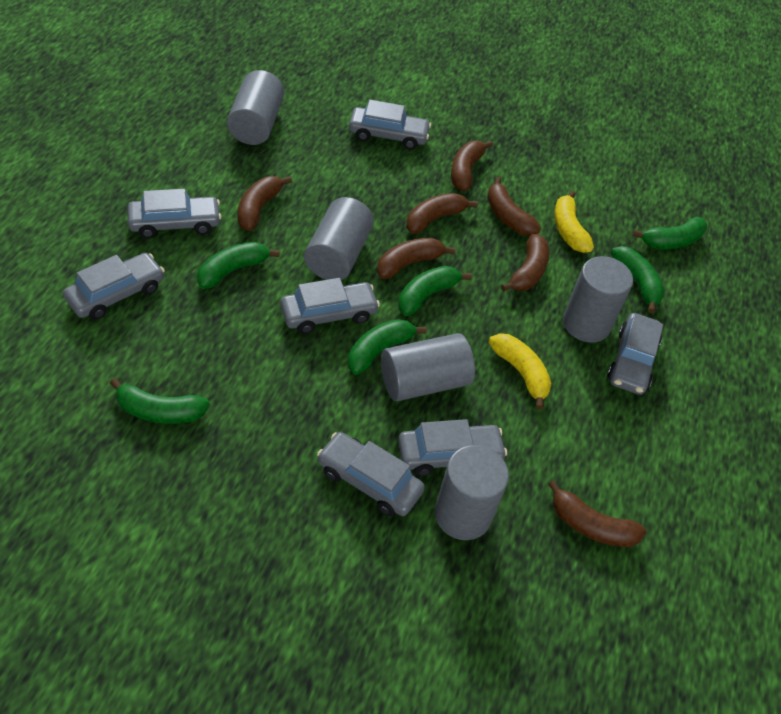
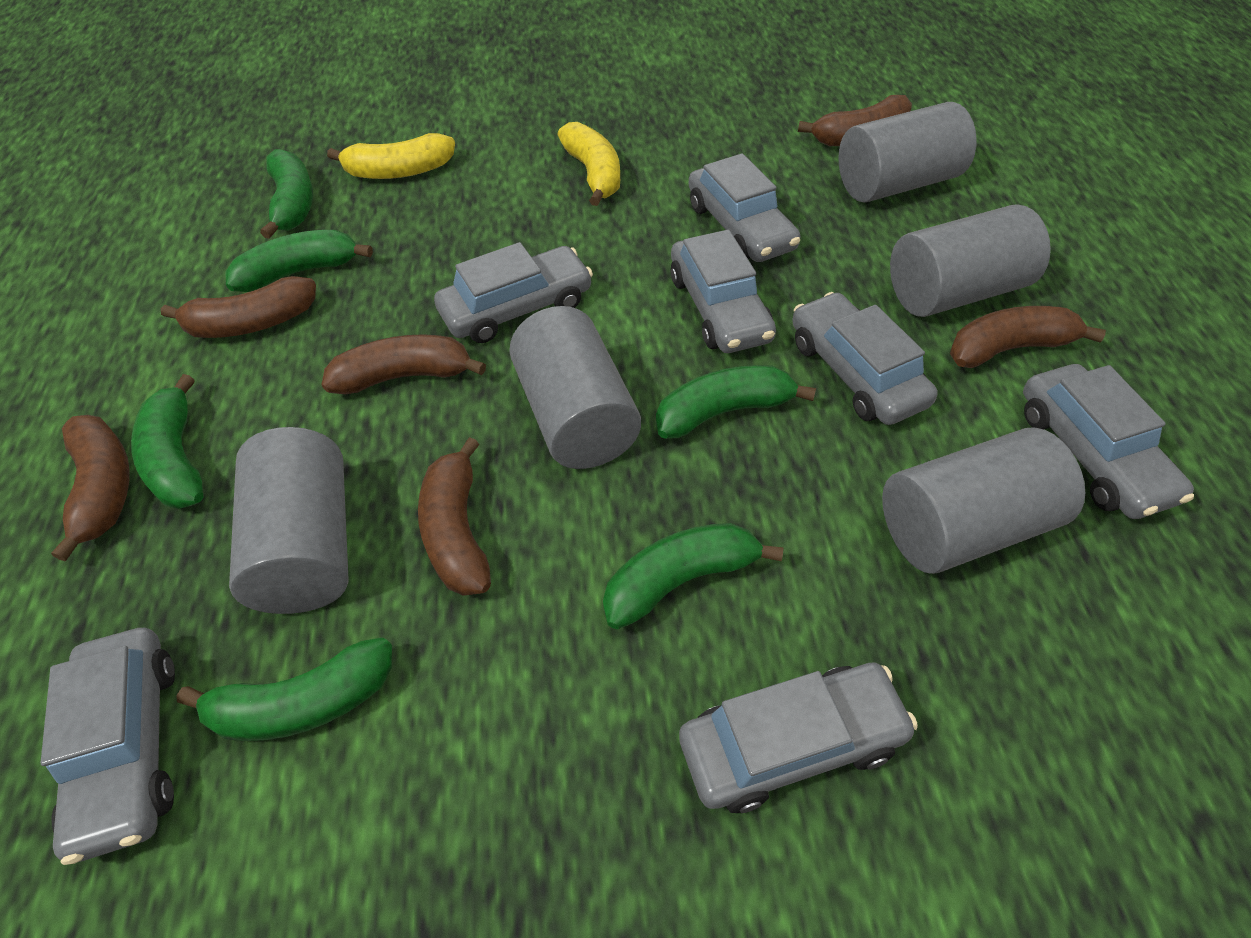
brown banana: 7 -> 6

